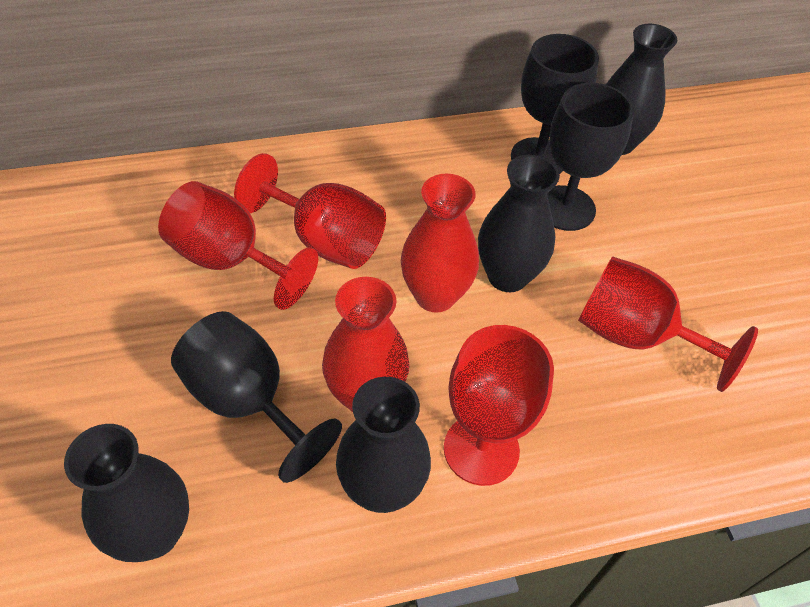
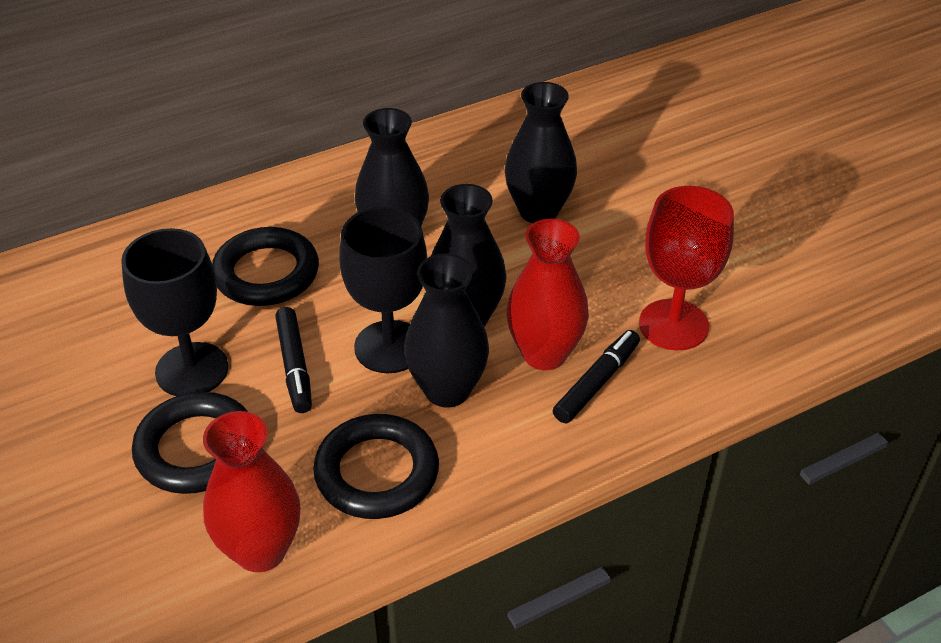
black goblet: 3 -> 2
black marker: 0 -> 2
black ring: 0 -> 3
red goblet: 4 -> 1

